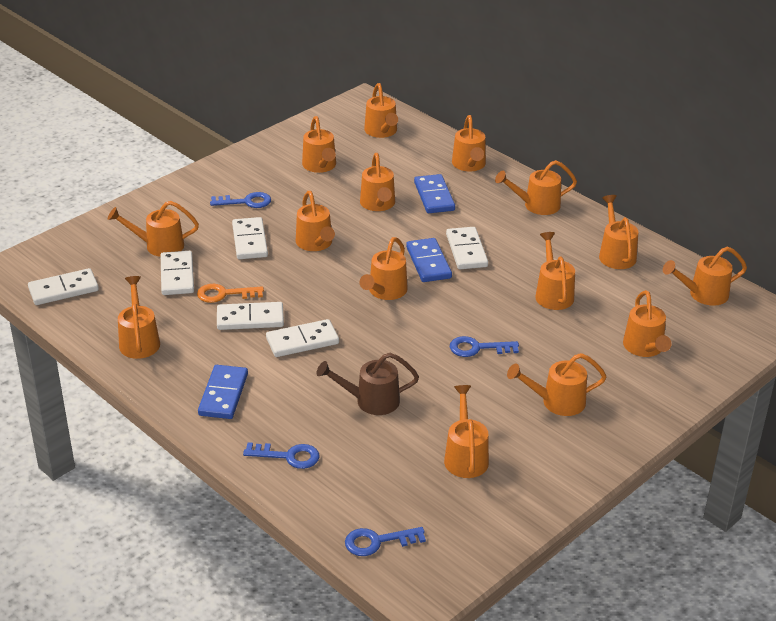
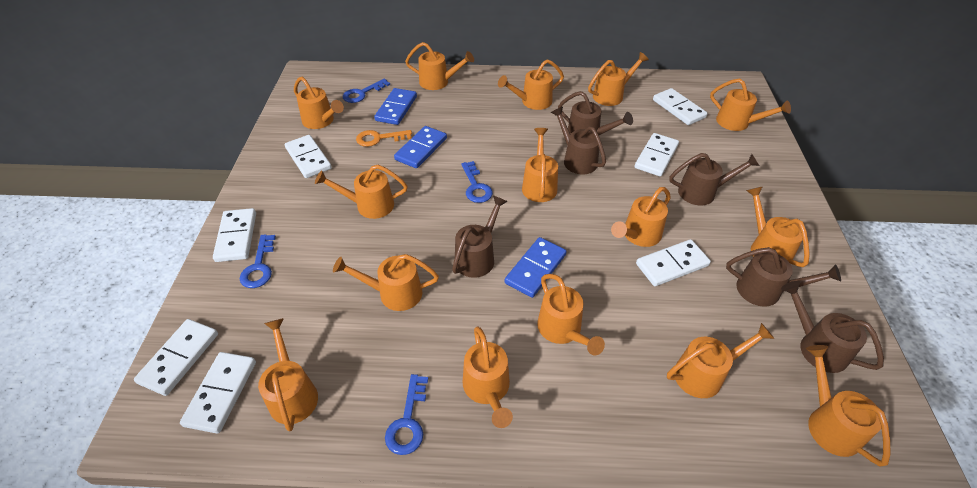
brown watering can: 1 -> 6
white domino: 6 -> 7

